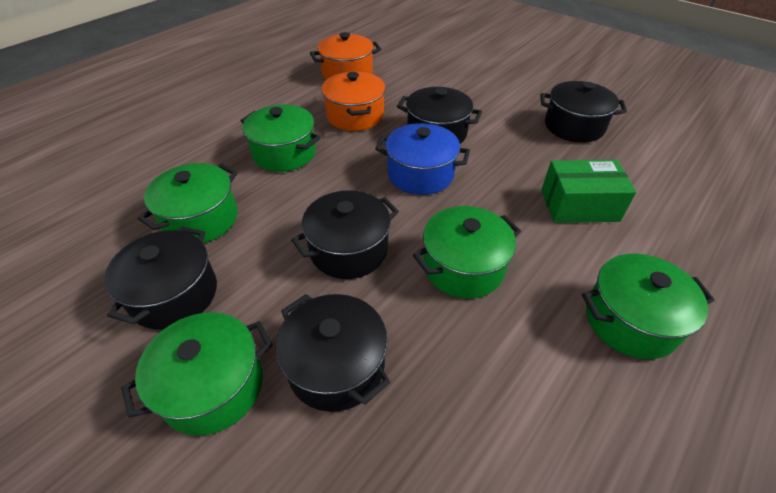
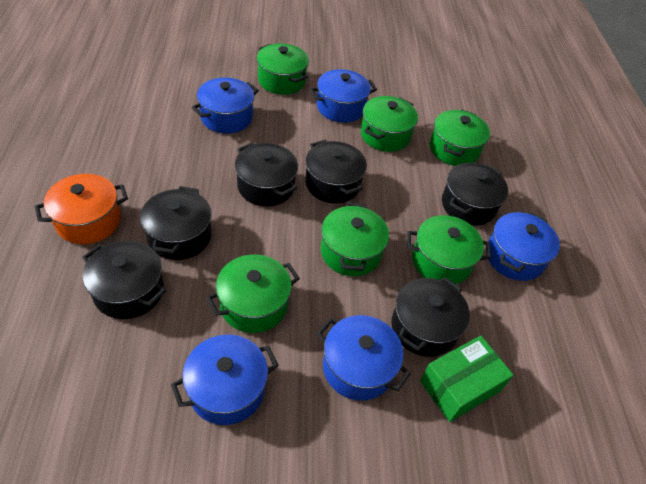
black pot: 5 -> 6
blue pot: 1 -> 5
green pot: 5 -> 6
orange pot: 2 -> 1

